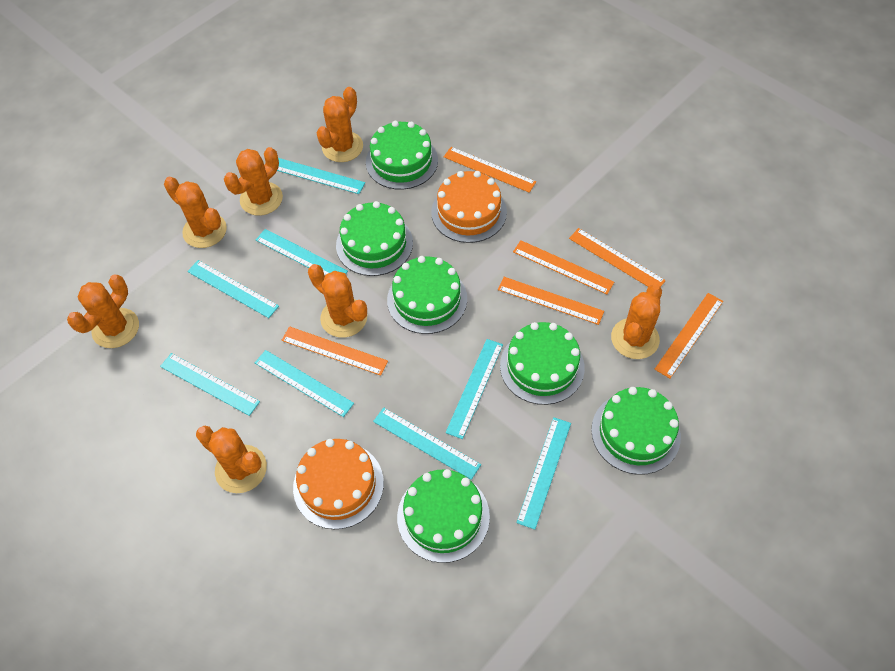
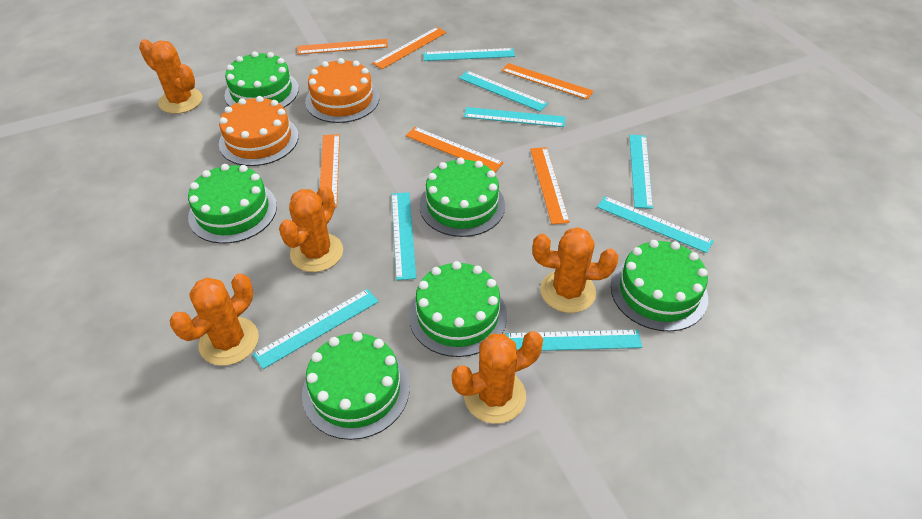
orange cactus: 7 -> 5

